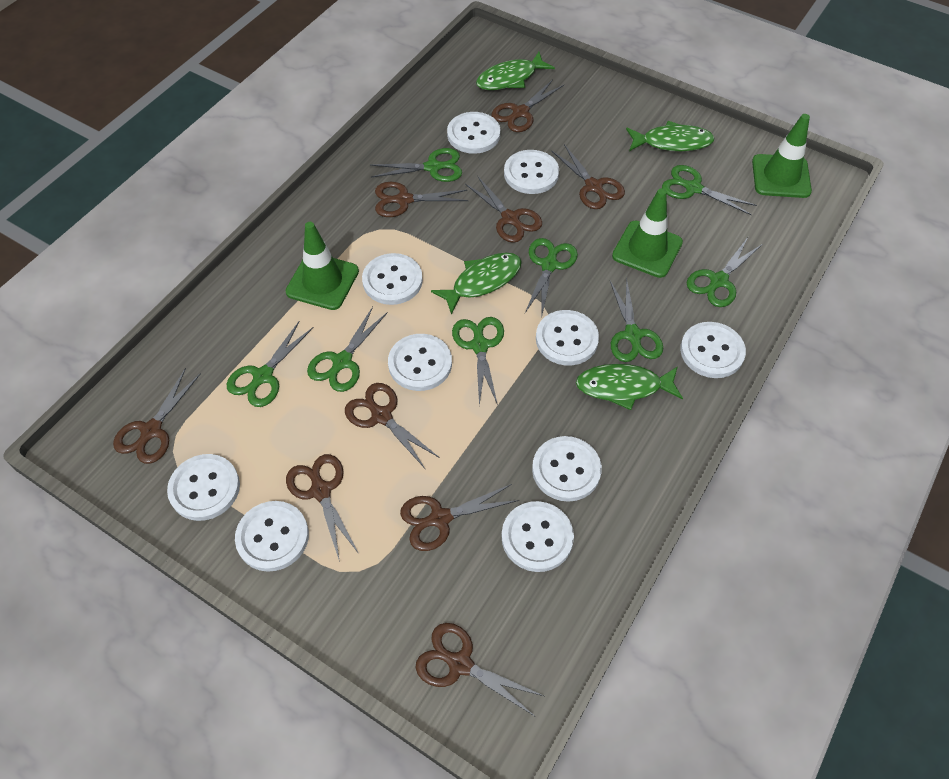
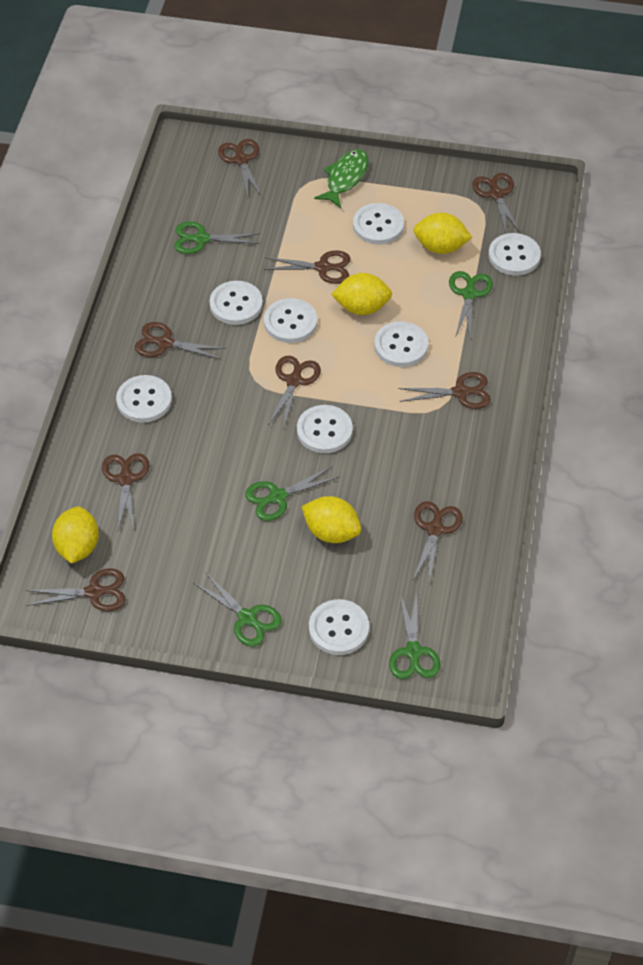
green fish: 4 -> 1
green scissors: 8 -> 5
green traffic cone: 3 -> 0
white button: 10 -> 8
yellow lemon: 0 -> 4

